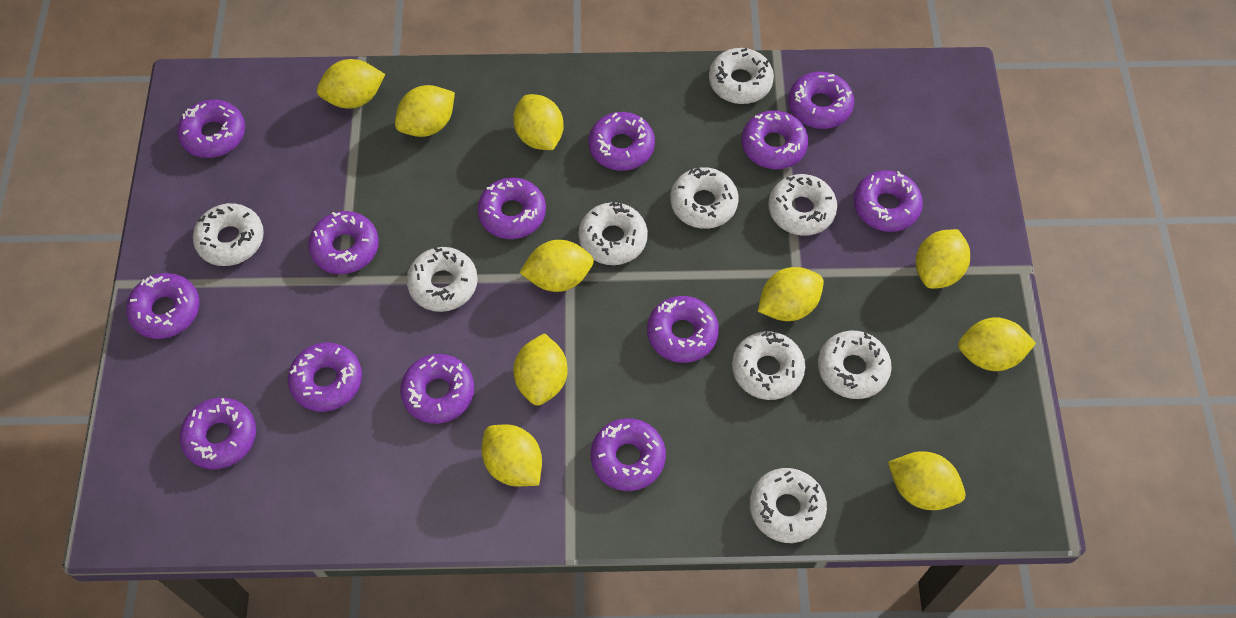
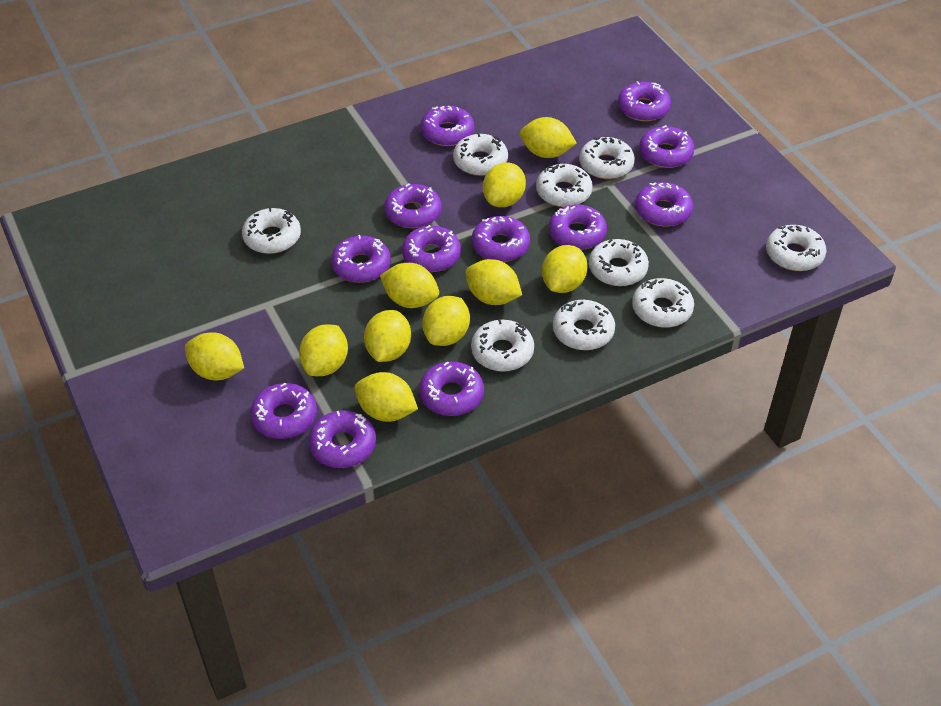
purple donut: 13 -> 12

